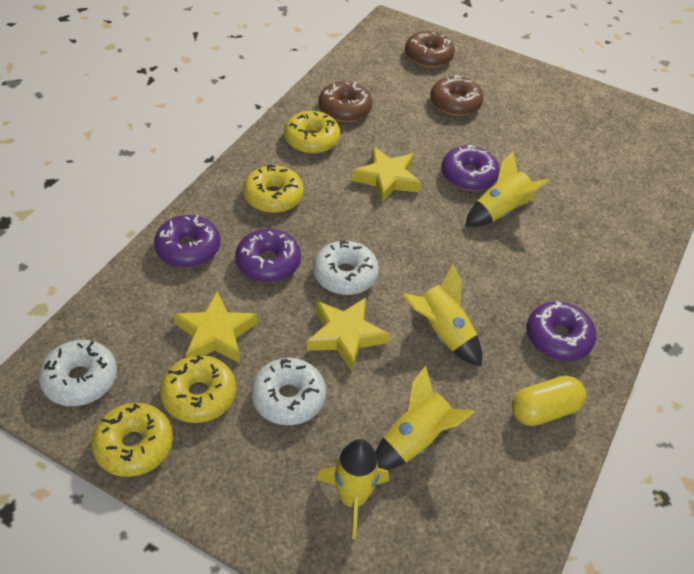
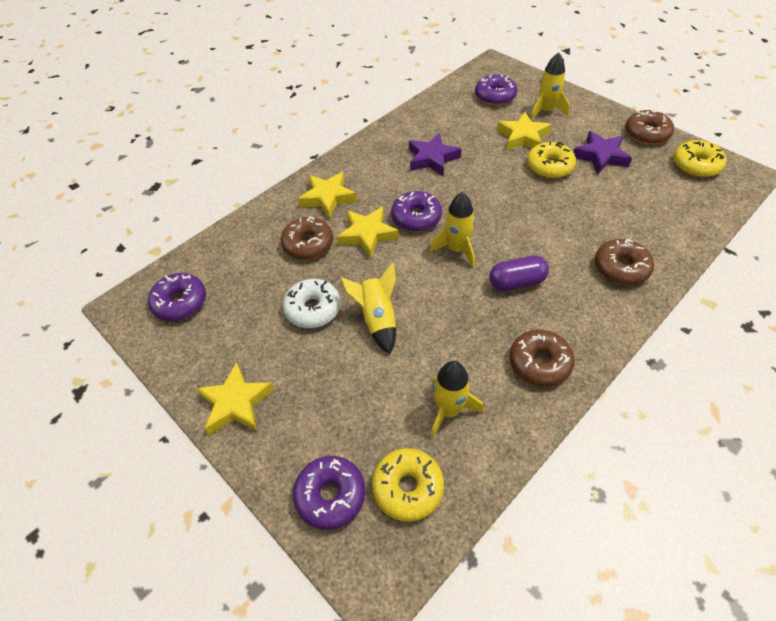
brown donut: 3 -> 4
purple capsule: 0 -> 1
purple star: 0 -> 2
white donut: 3 -> 1
yellow capsule: 1 -> 0
yellow donut: 4 -> 3
yellow star: 3 -> 4

